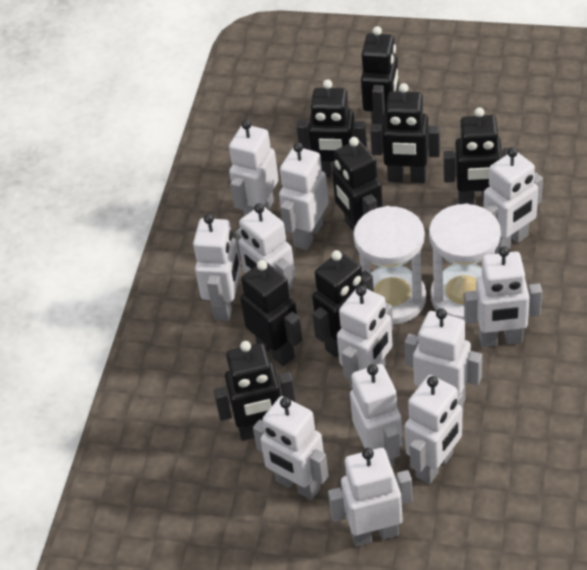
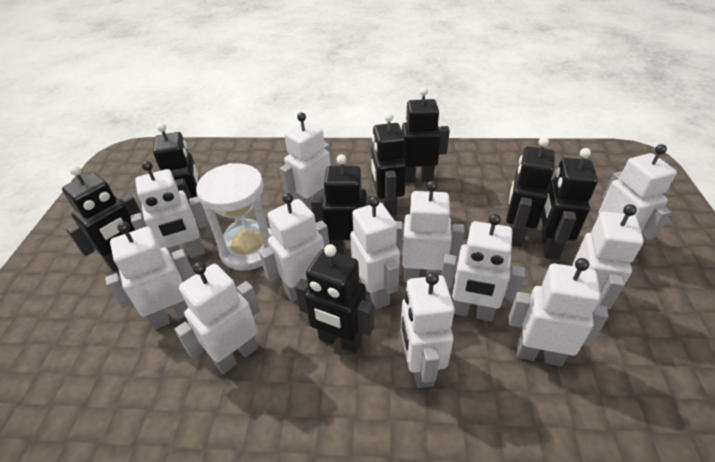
white hourglass: 2 -> 1

